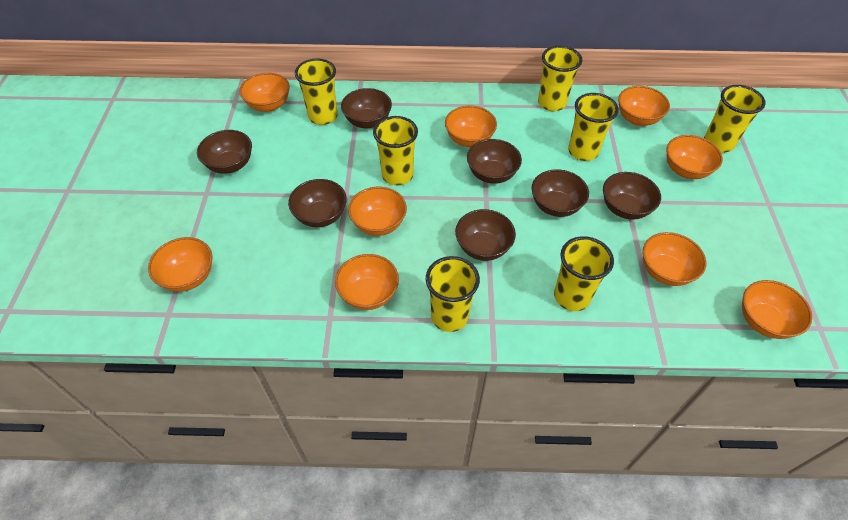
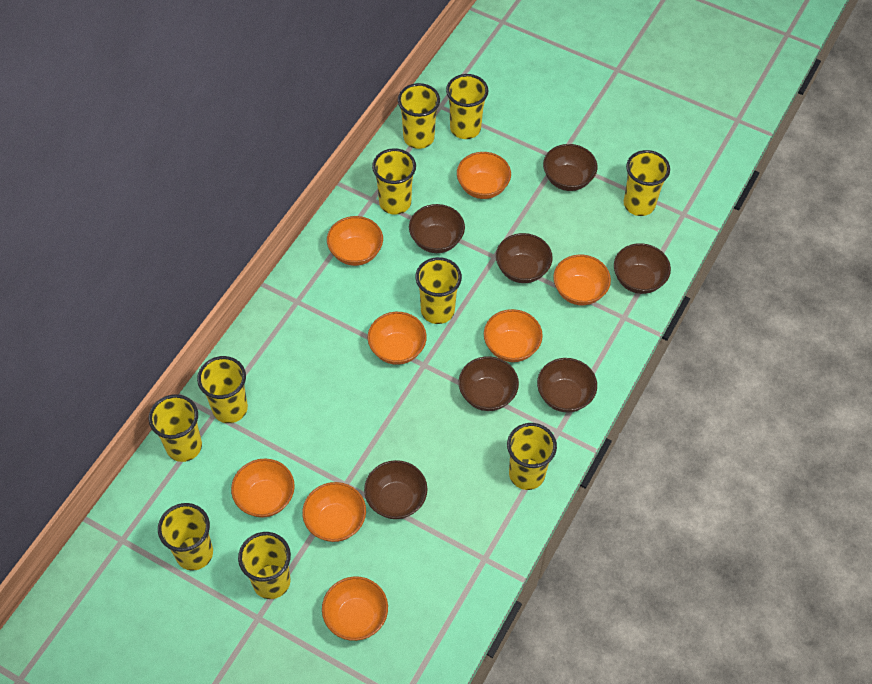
orange bowl: 9 -> 8
yellow cup: 7 -> 10

